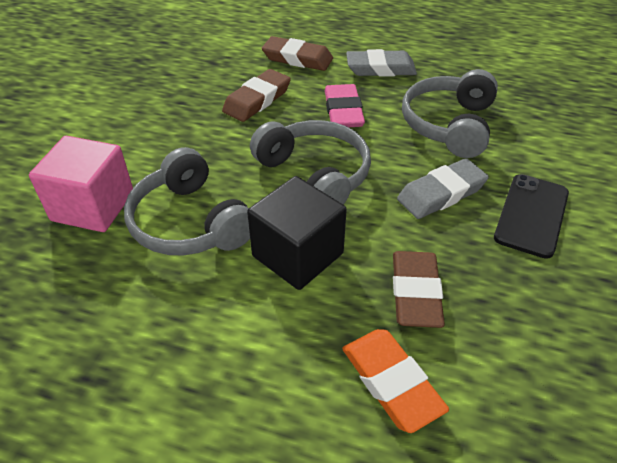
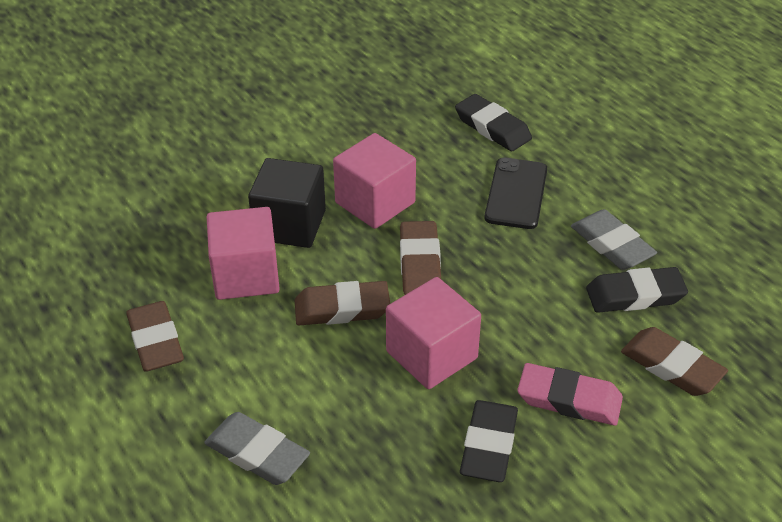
black eraser: 0 -> 3
brown eraser: 3 -> 4
grey headphones: 3 -> 0
orange eraser: 1 -> 0
pink cube: 1 -> 3

